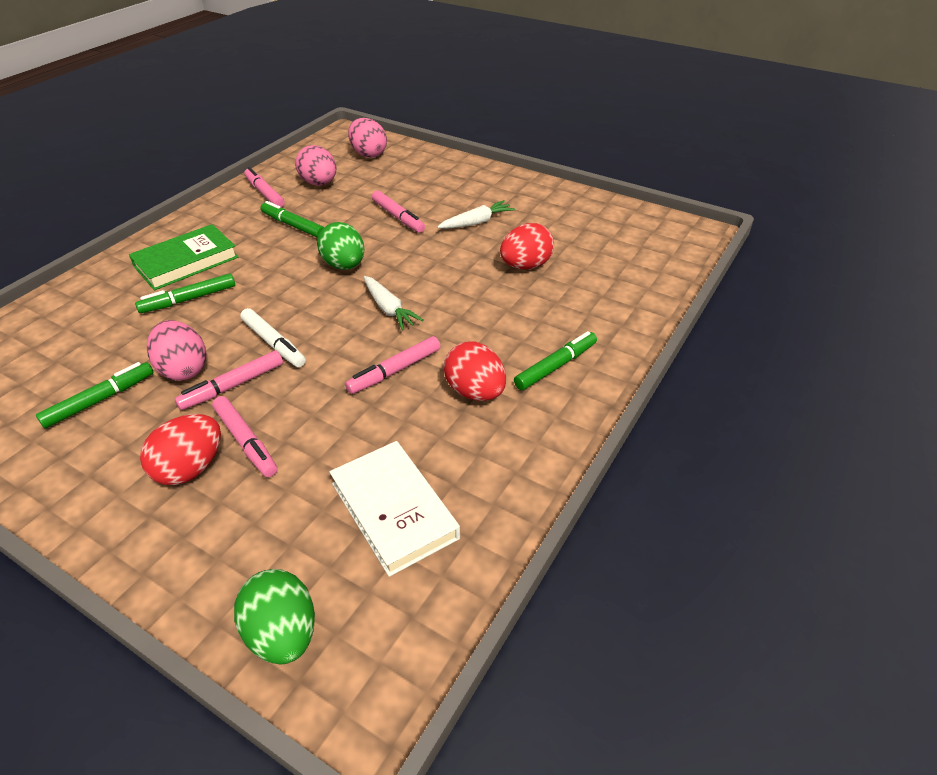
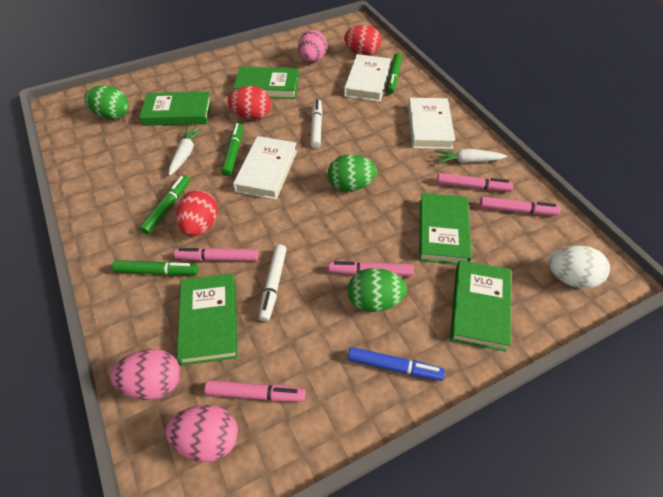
blue marker: 0 -> 1
green book: 1 -> 5
green egg: 2 -> 3
white book: 1 -> 3
white egg: 0 -> 1
white marker: 1 -> 2

